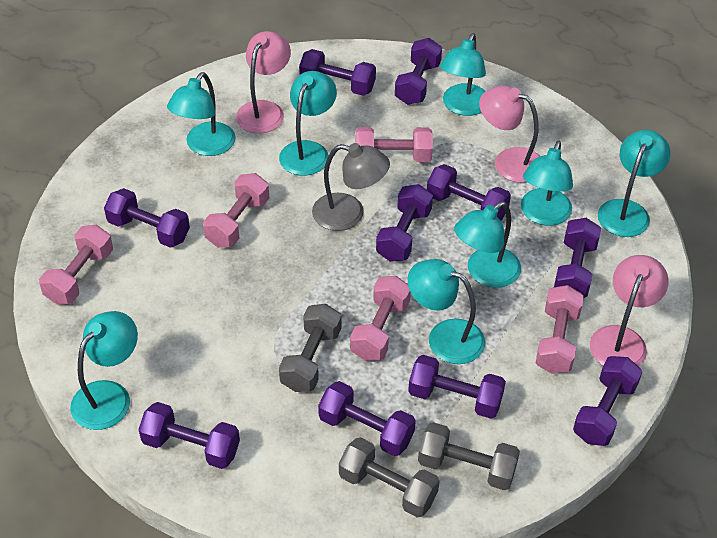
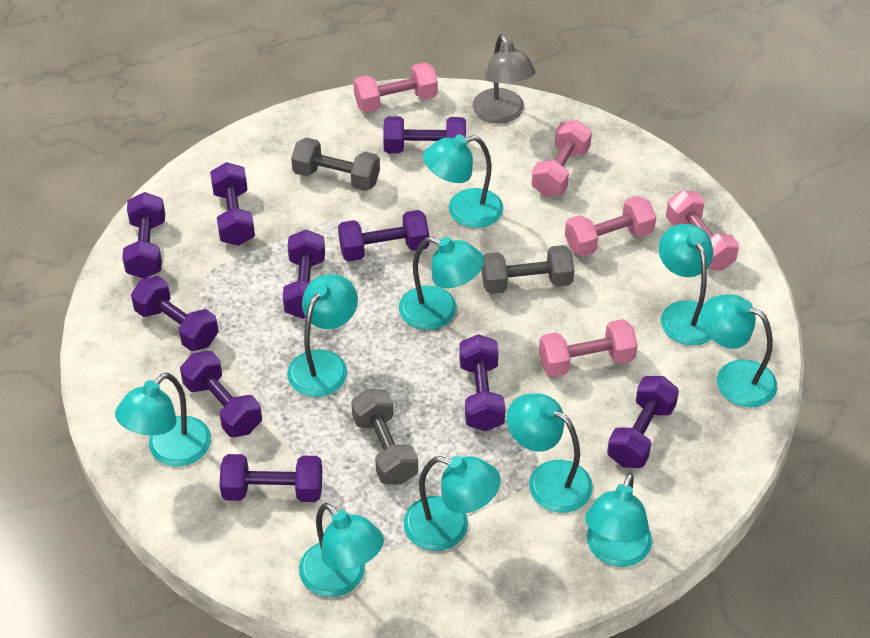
pink lamp: 3 -> 0
turquoise lamp: 8 -> 10

